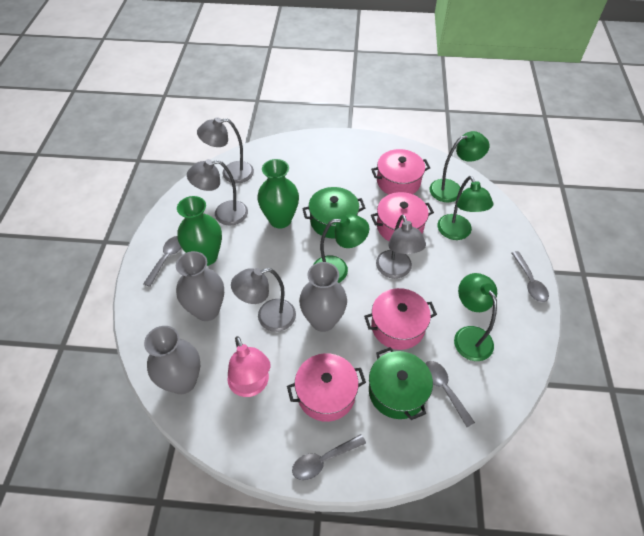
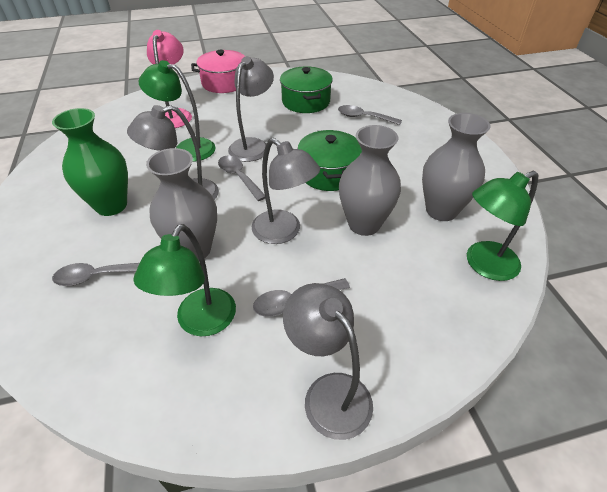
green lamp: 4 -> 3
green vase: 2 -> 1
pink pot: 4 -> 1

